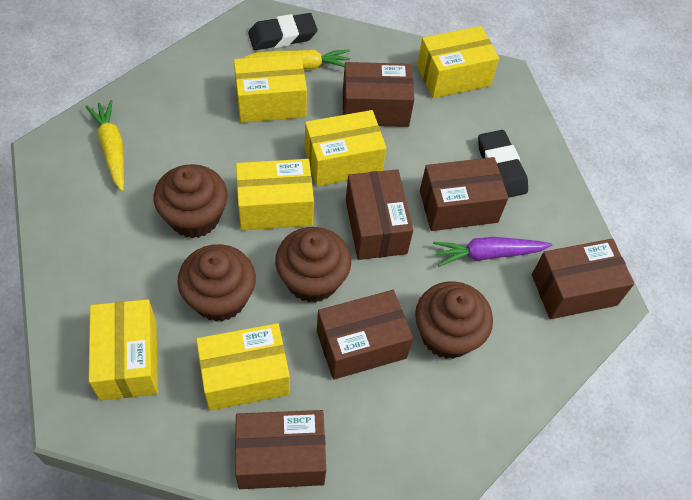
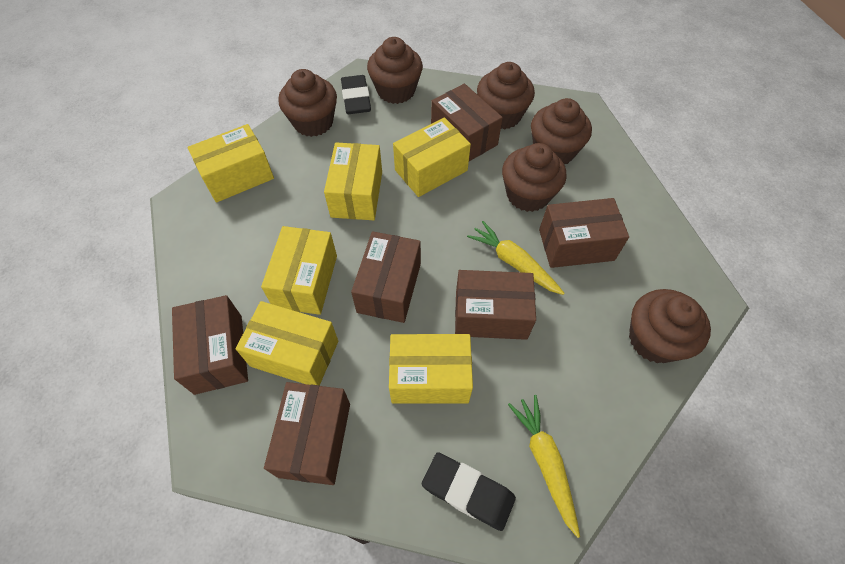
brown cupcake: 4 -> 6
purple carrot: 1 -> 0

